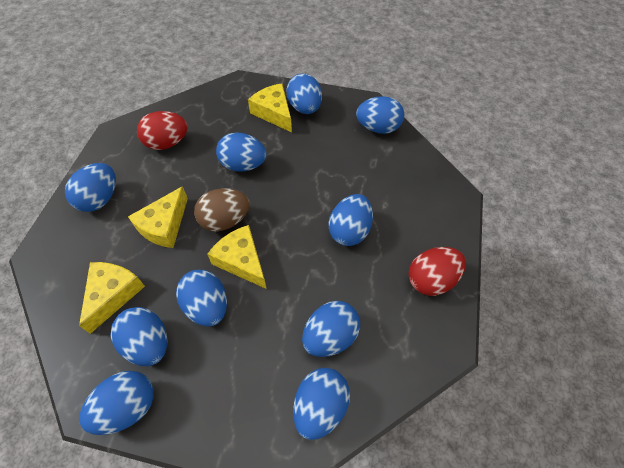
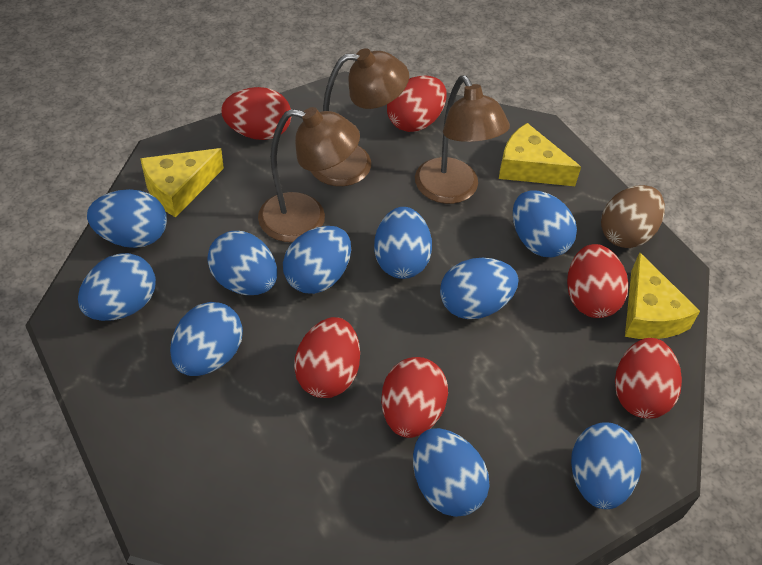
brown lamp: 0 -> 3
red egg: 2 -> 6
yellow cheese: 4 -> 3

